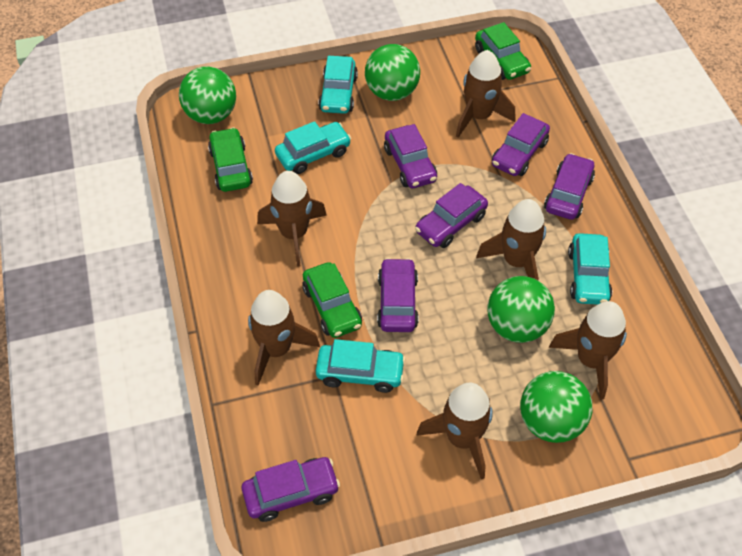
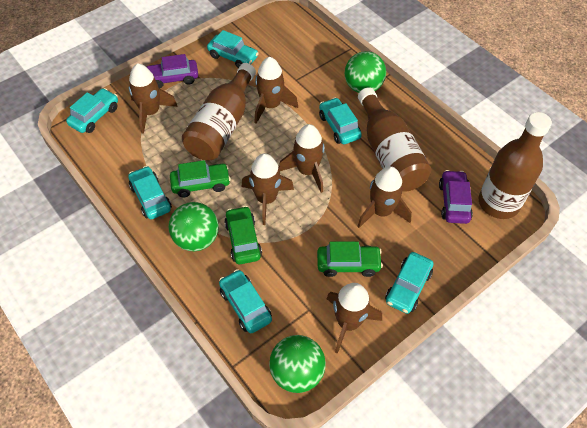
brown bottle: 0 -> 3
green ball: 4 -> 3
purple car: 6 -> 2
turquoise car: 4 -> 6

